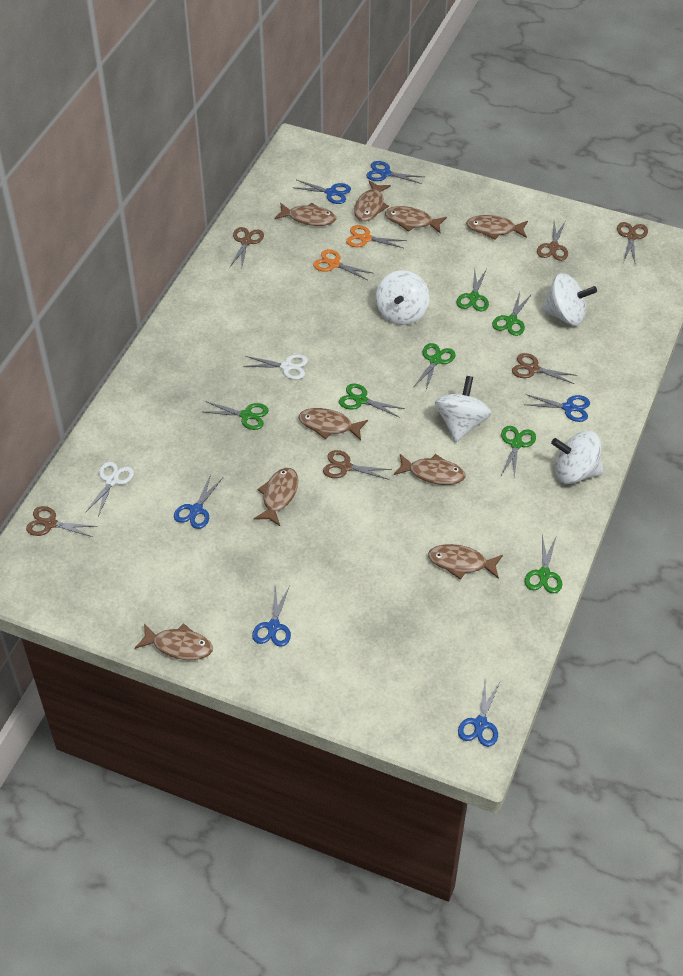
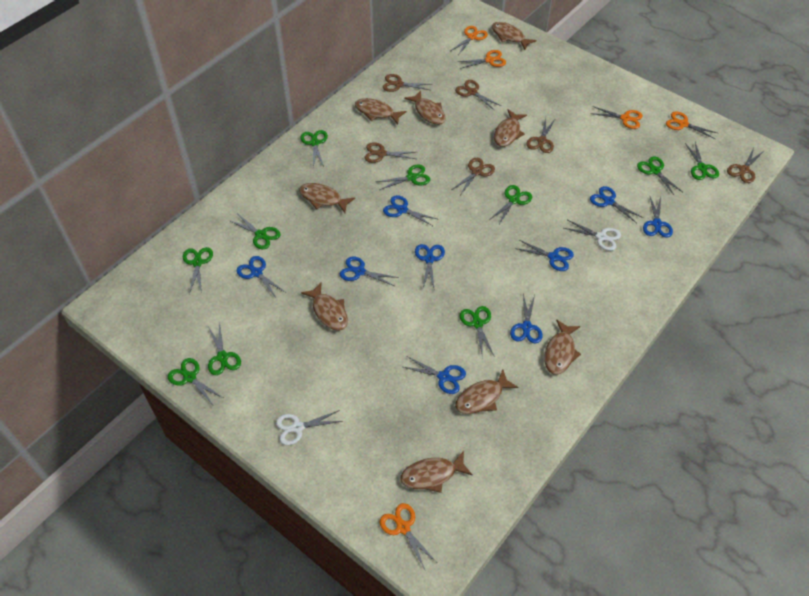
blue scissors: 6 -> 9
green scissors: 7 -> 10
orange scissors: 2 -> 5
white spinning top: 4 -> 0

